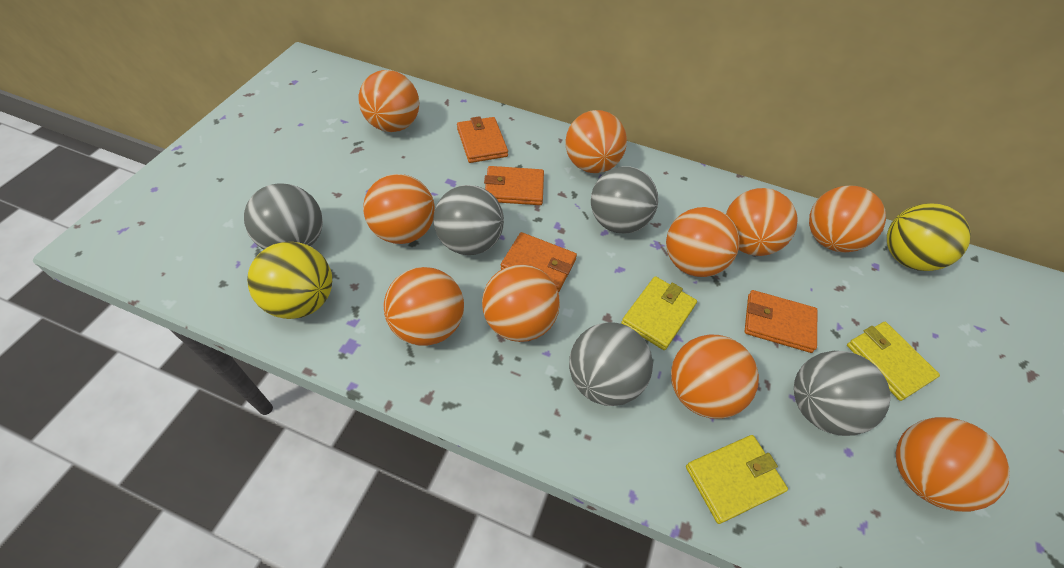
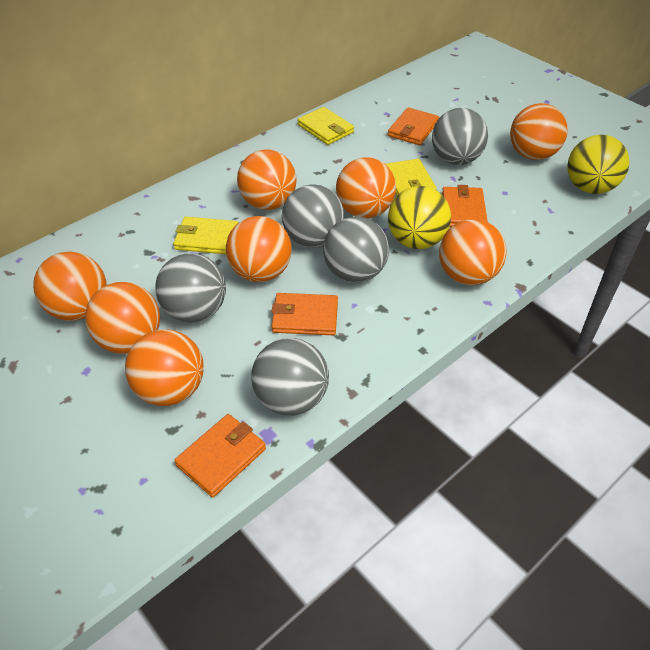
orange ball: 10 -> 8

